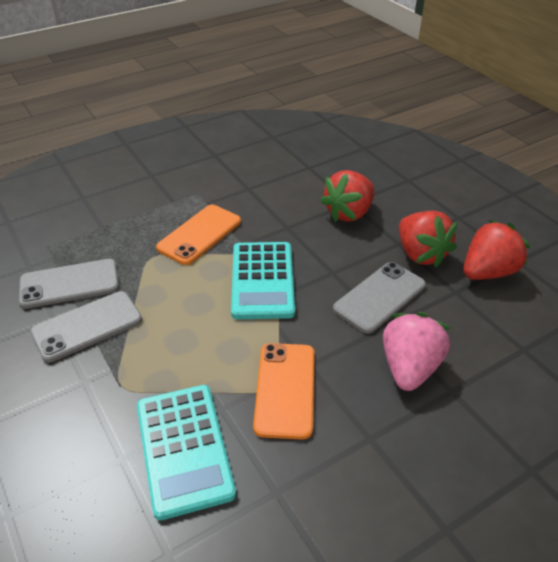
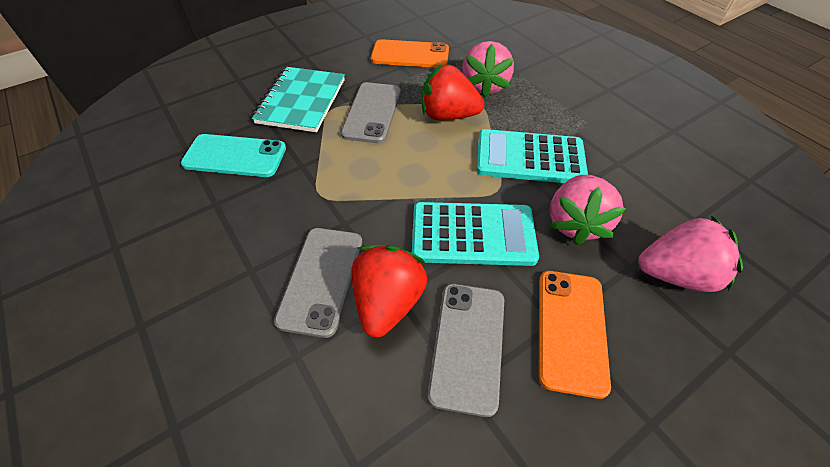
pink strawberry: 1 -> 3
red strawberry: 3 -> 2
turquoise notebook: 0 -> 1
turquoise phone: 0 -> 1

